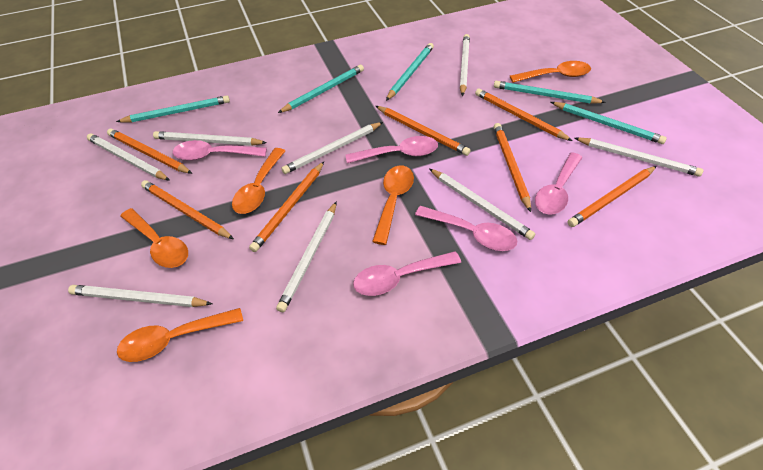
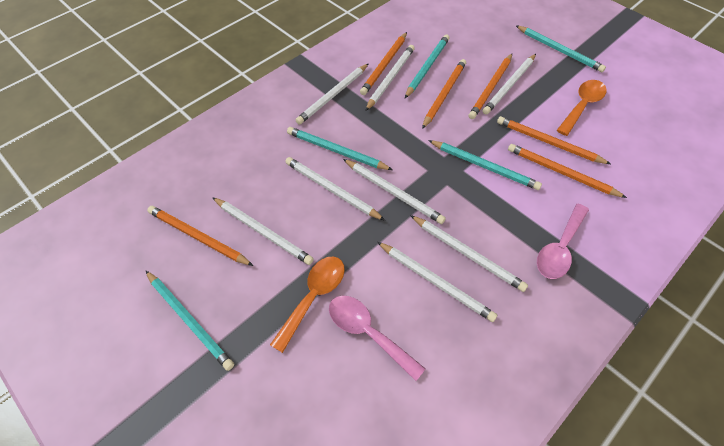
orange pencil: 7 -> 6
orange spoon: 5 -> 2
pink spoon: 5 -> 2

